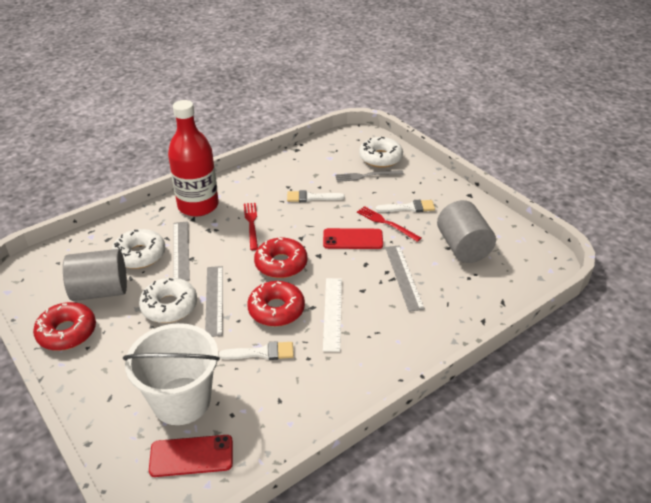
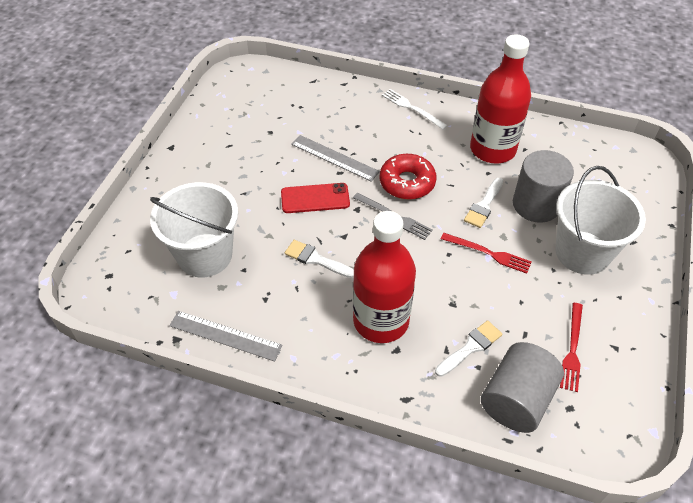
grey ruler: 3 -> 2
red bottle: 1 -> 2
red donut: 3 -> 1
red phone: 2 -> 1
white bucket: 1 -> 2
white donut: 3 -> 0
white fork: 0 -> 1
white ruler: 1 -> 0

